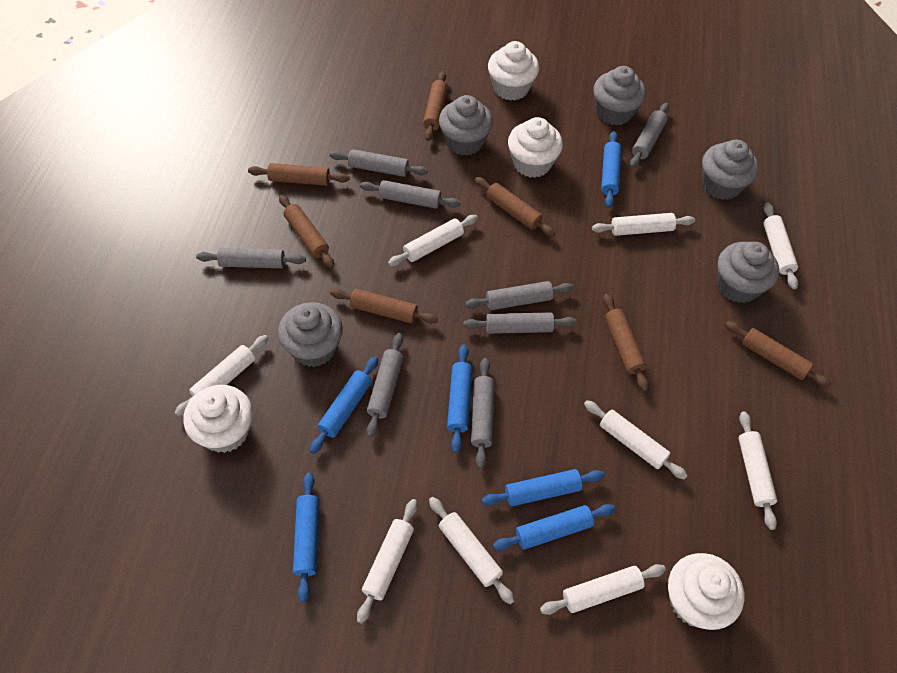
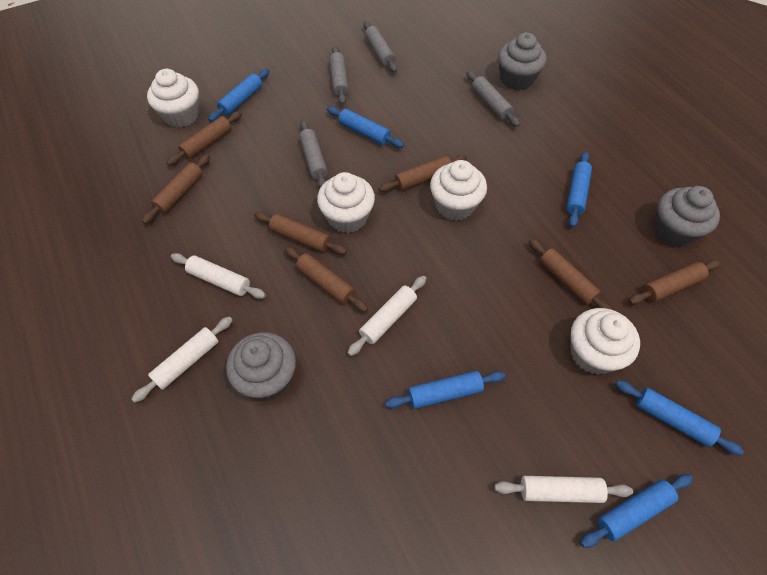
grey cupcake: 5 -> 3
grey rolling pin: 8 -> 4
white rolling pin: 9 -> 4

